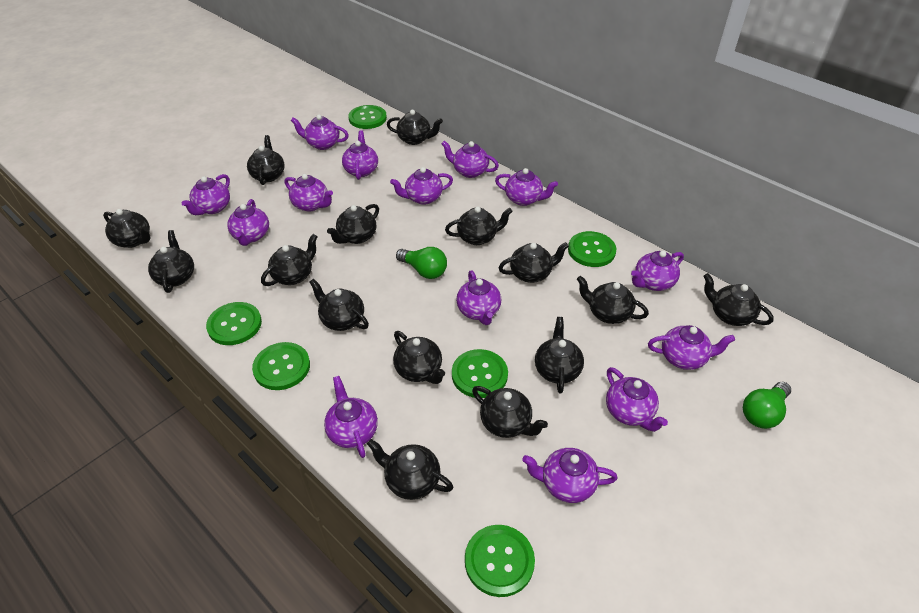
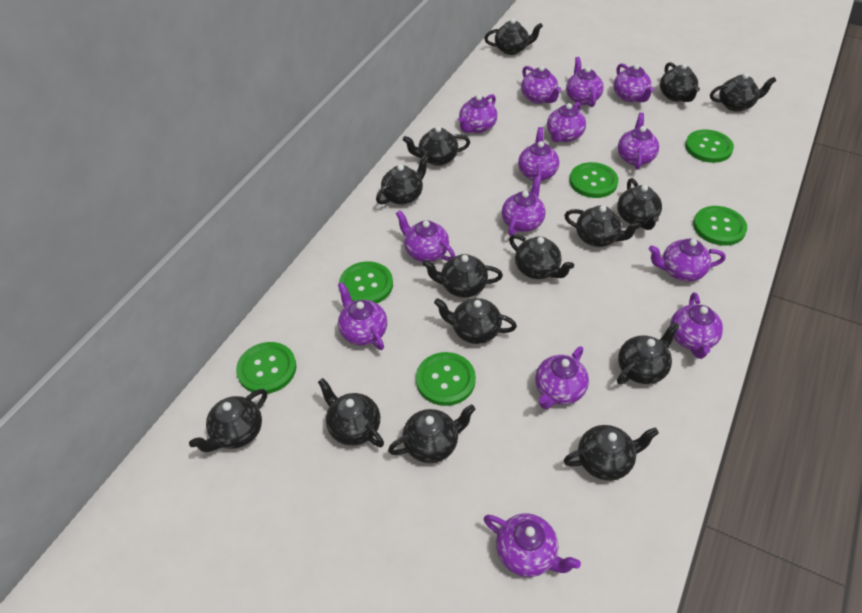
green light bulb: 2 -> 0

